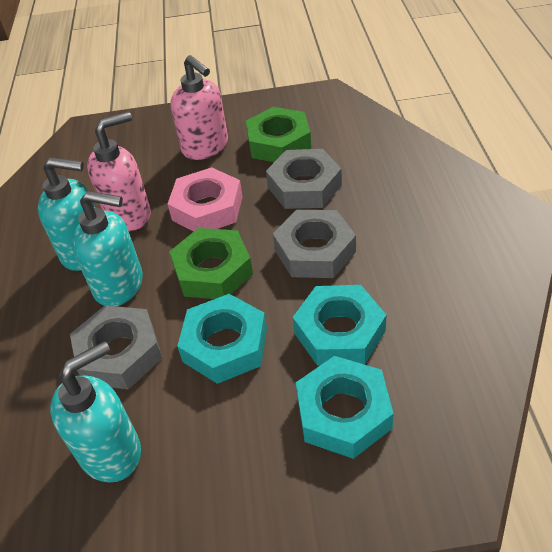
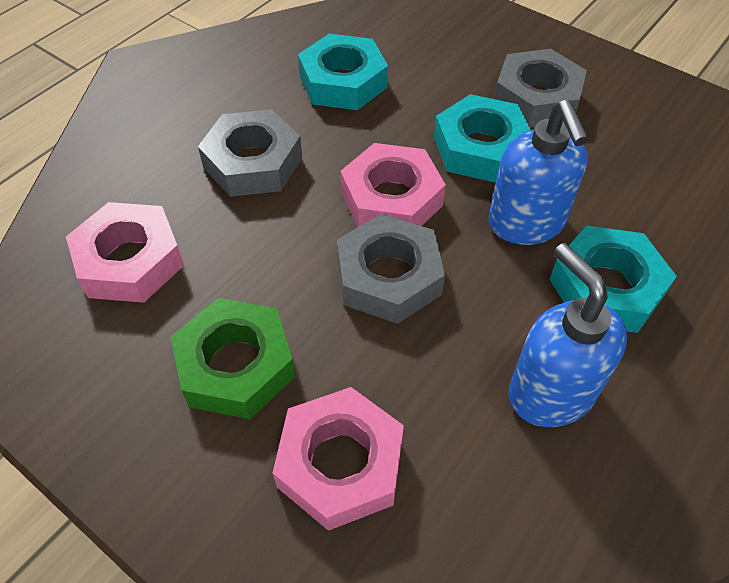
blue soap dispenser: 0 -> 2
green nut: 2 -> 1
pink nut: 1 -> 3
pink soap dispenser: 2 -> 0
turquoise soap dispenser: 3 -> 0

